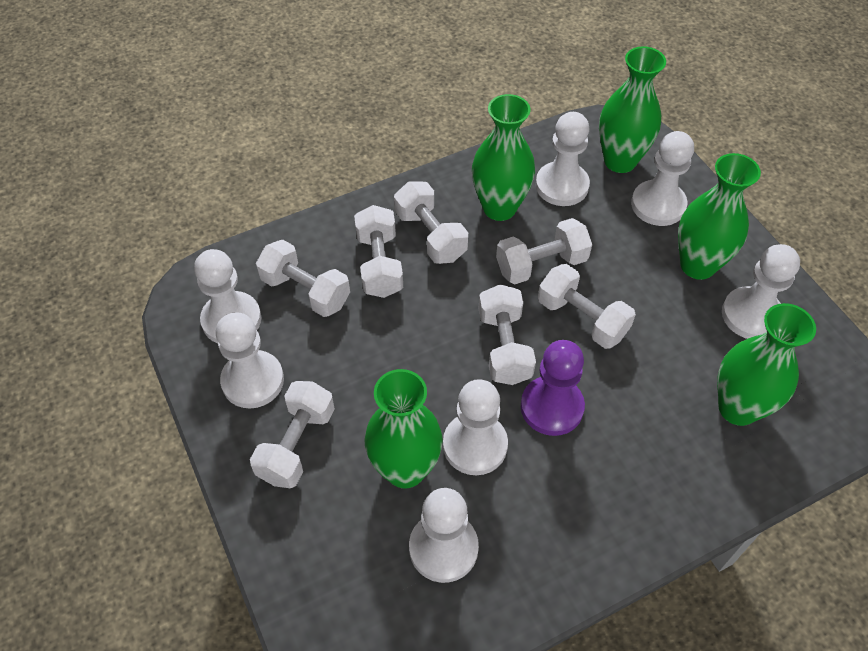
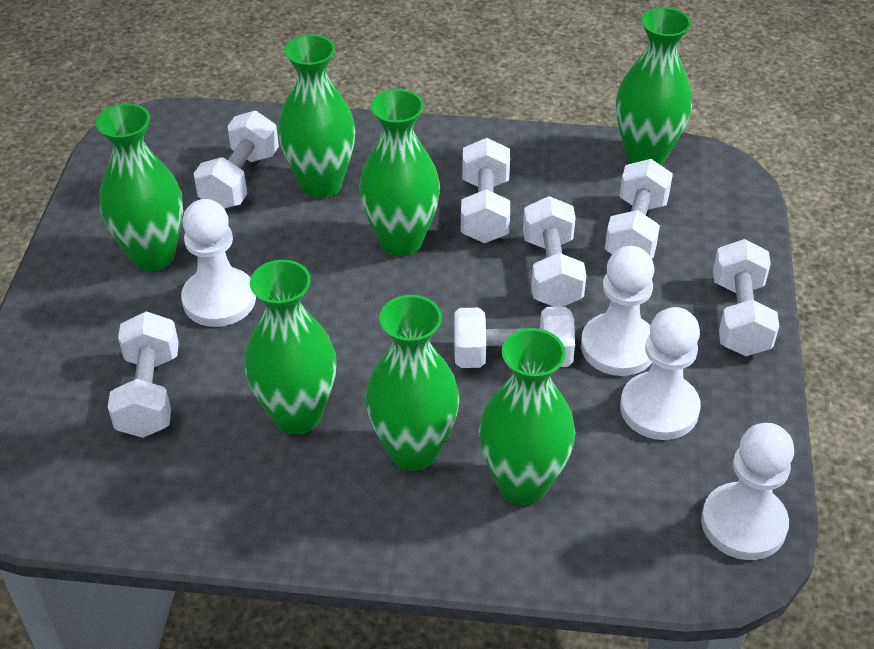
green vase: 5 -> 7
purple pawn: 1 -> 0
white pawn: 7 -> 4

